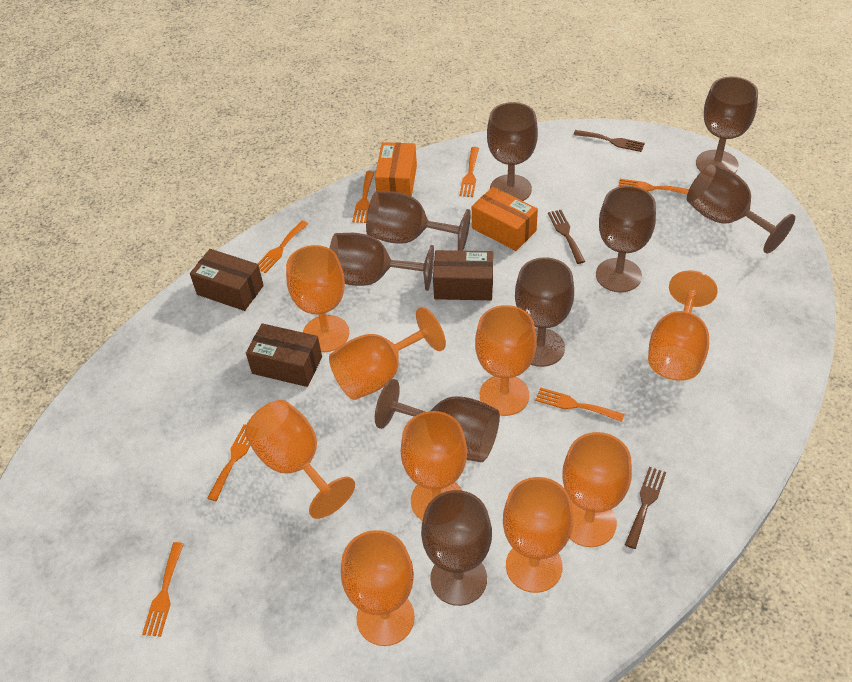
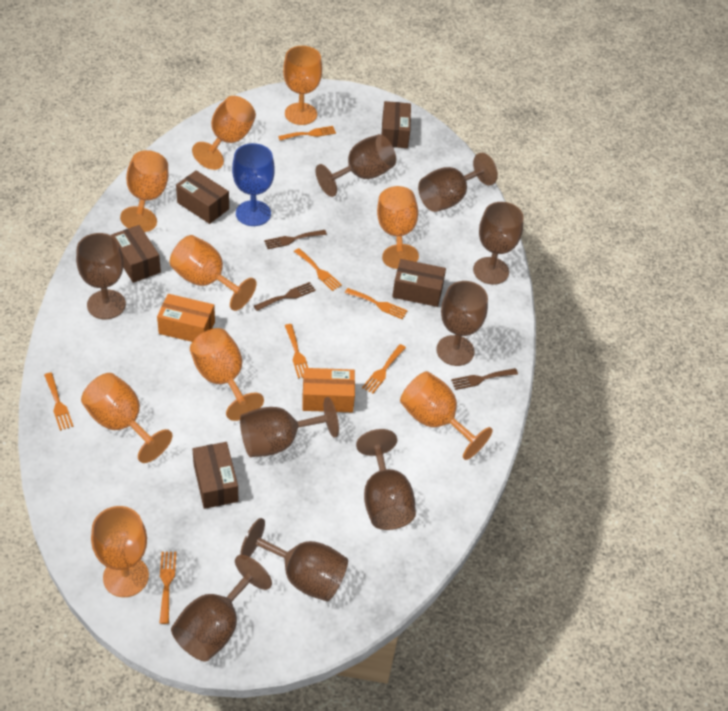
blue goblet: 0 -> 1
brown box: 3 -> 5

